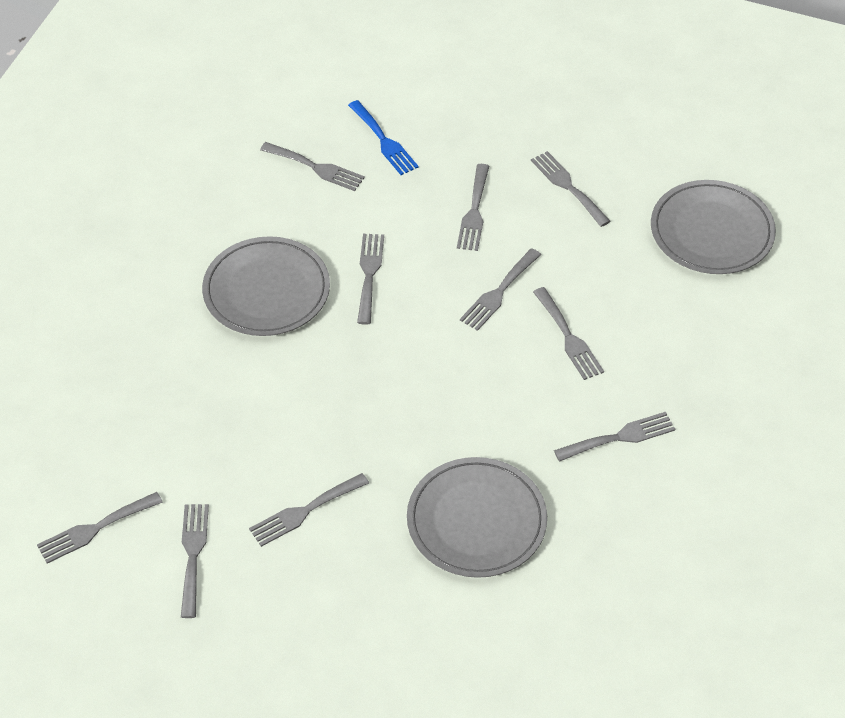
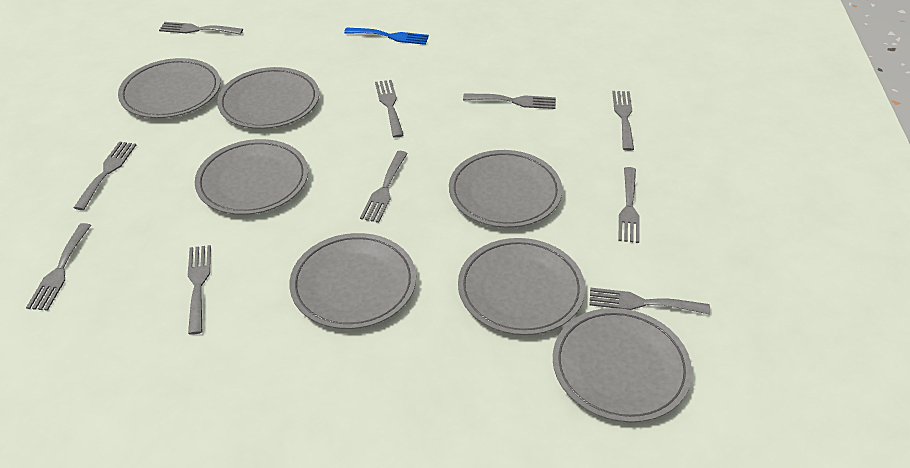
grey plate: 3 -> 7

